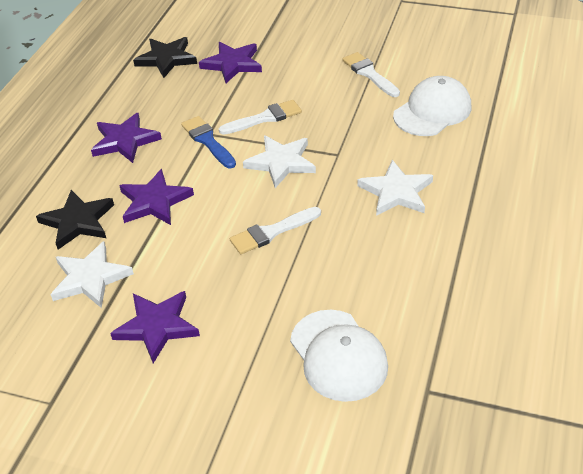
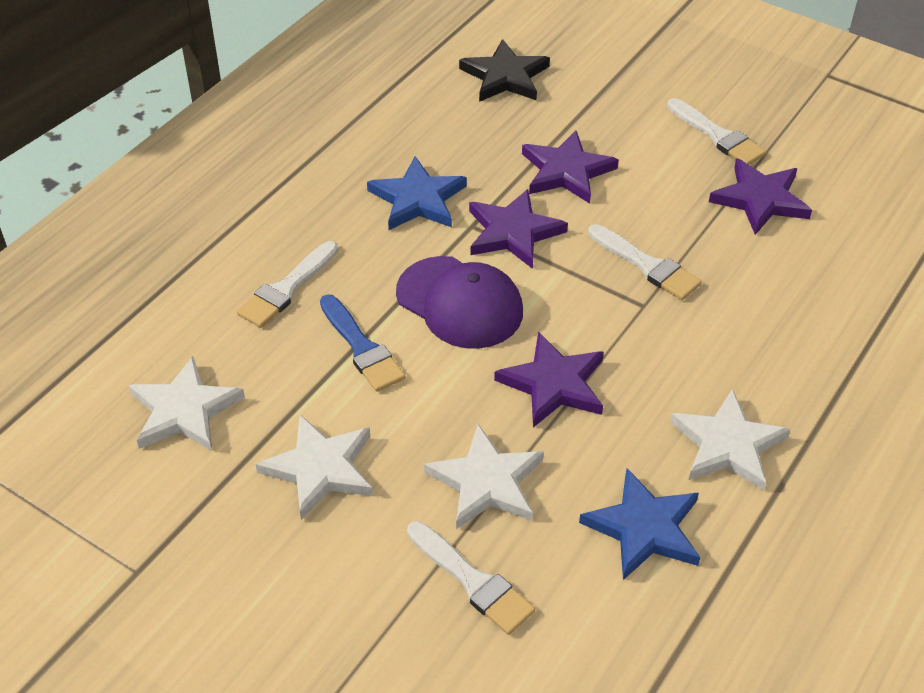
black star: 2 -> 1
blue star: 0 -> 2
purple cap: 0 -> 1
white brush: 3 -> 4
white cap: 2 -> 0
white star: 3 -> 4

